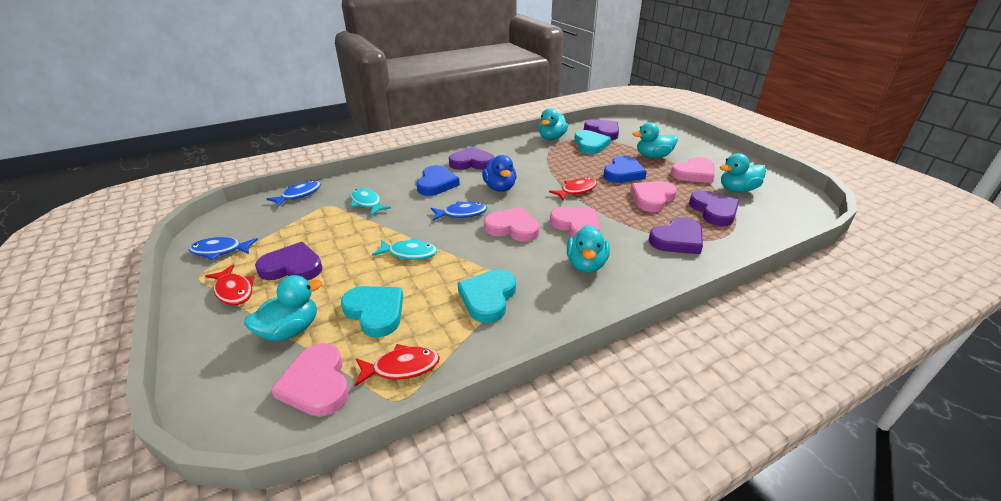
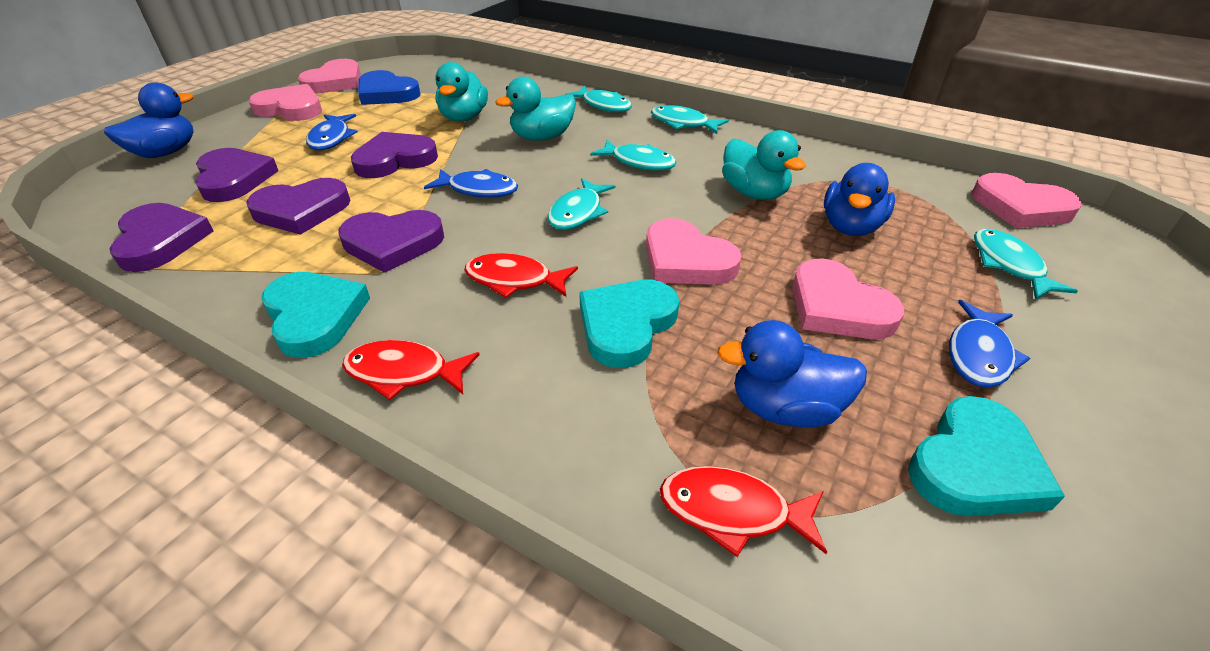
blue duck: 1 -> 3
blue heart: 2 -> 1
turquoise duck: 5 -> 3
turquoise fish: 2 -> 5

